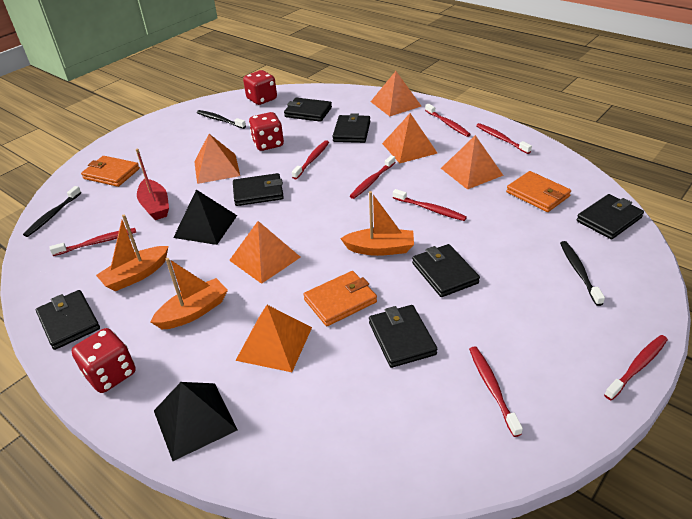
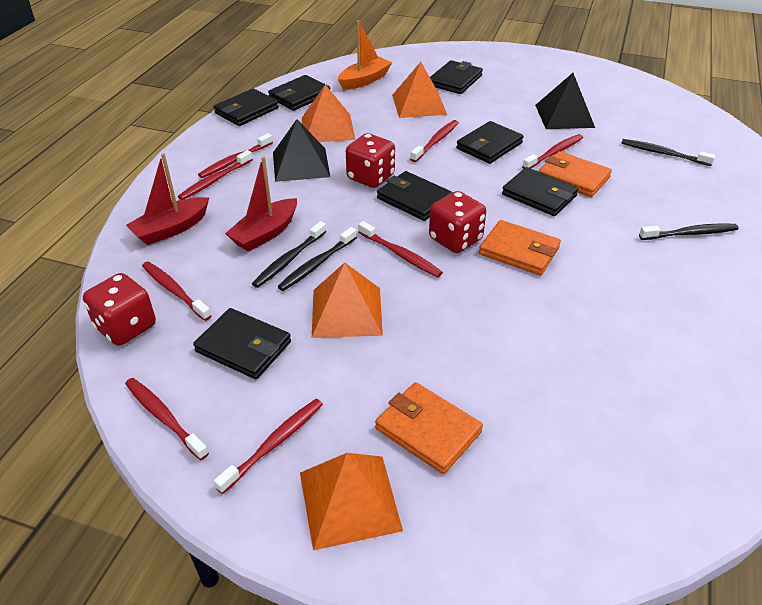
black toothbrush: 3 -> 4
orange boat: 3 -> 1
orange pyramid: 6 -> 4
red boat: 1 -> 2

